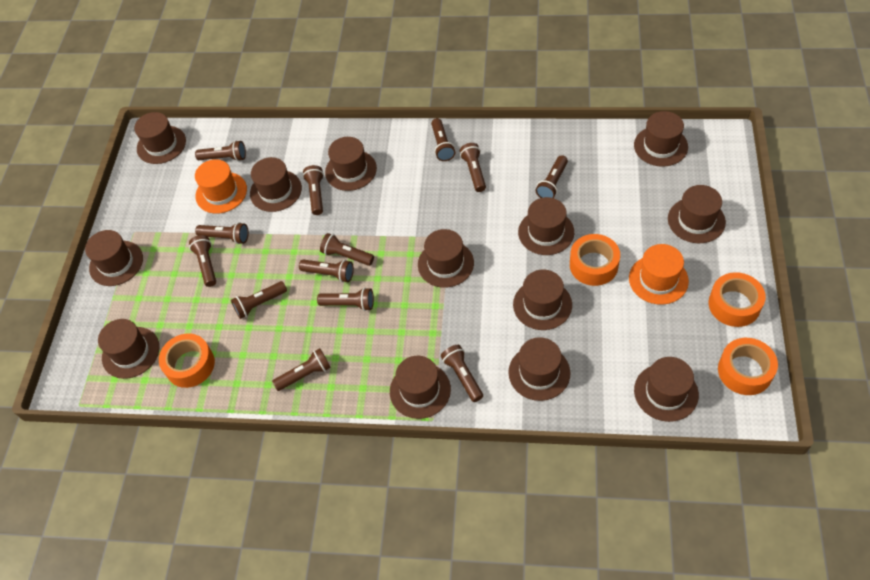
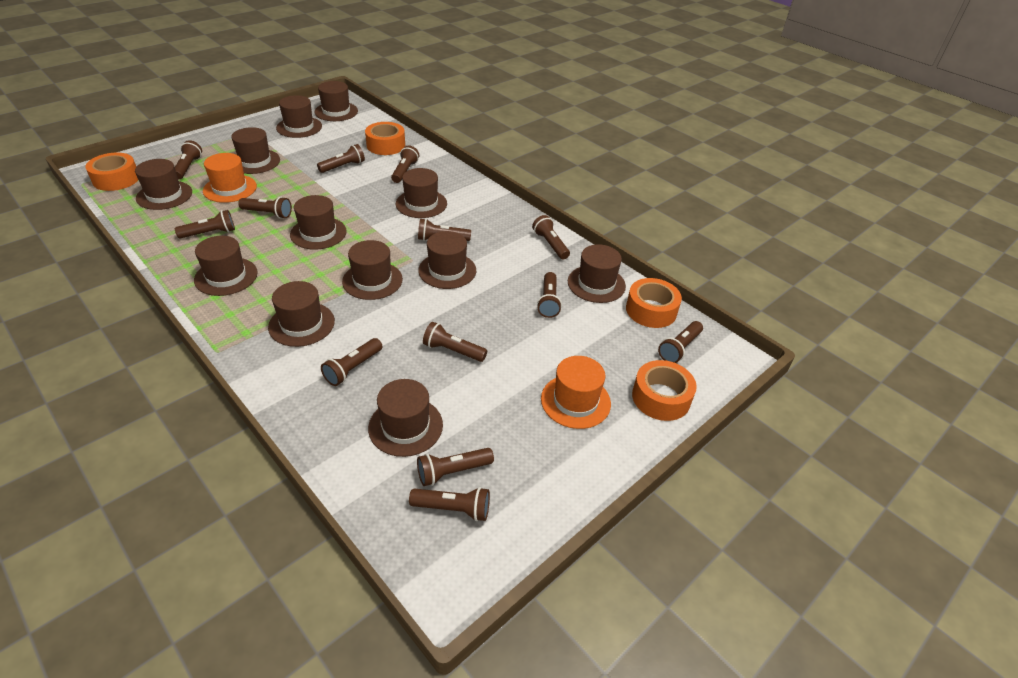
brown hat: 13 -> 12

